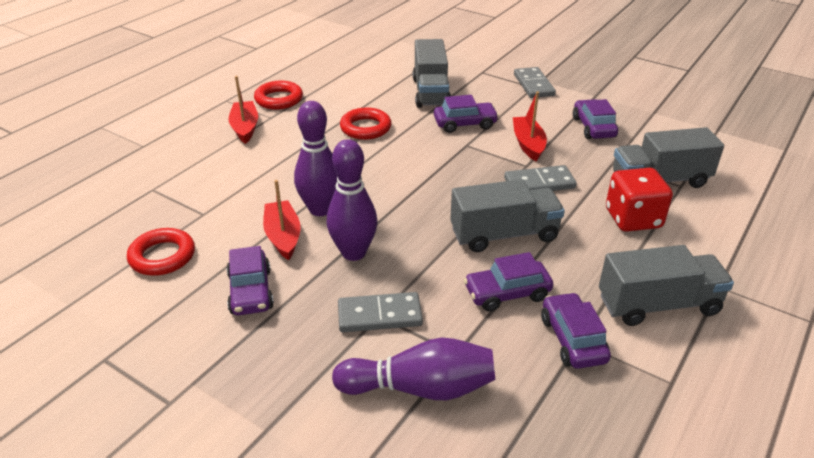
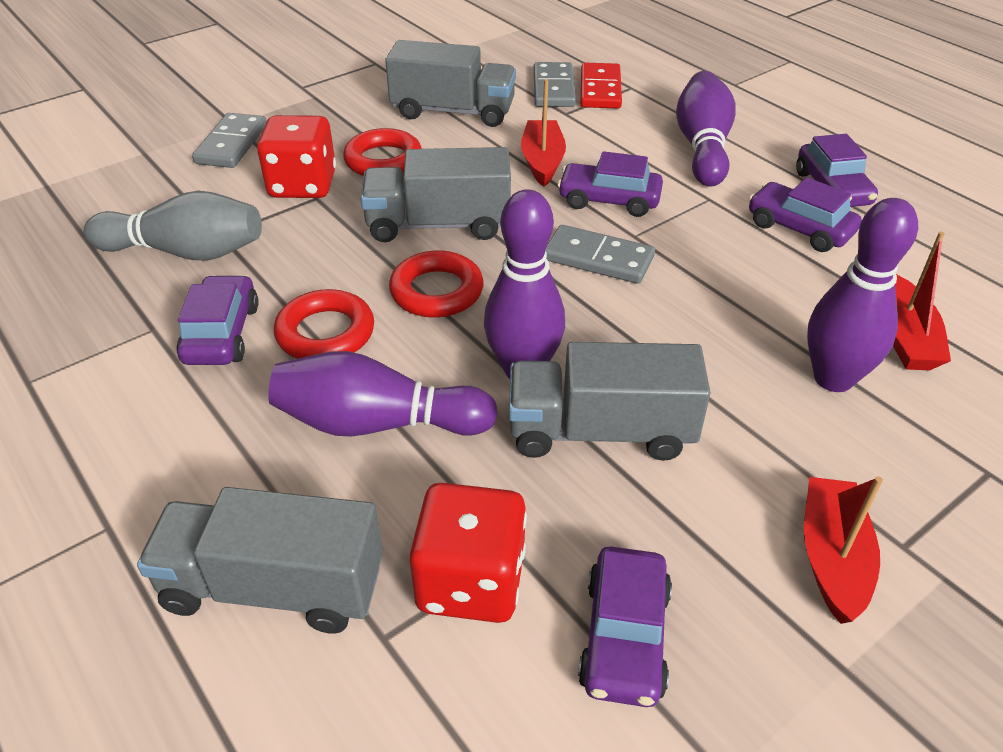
grey bowling pin: 0 -> 1
purple bowling pin: 3 -> 4
red dice: 1 -> 2
red domino: 0 -> 1

